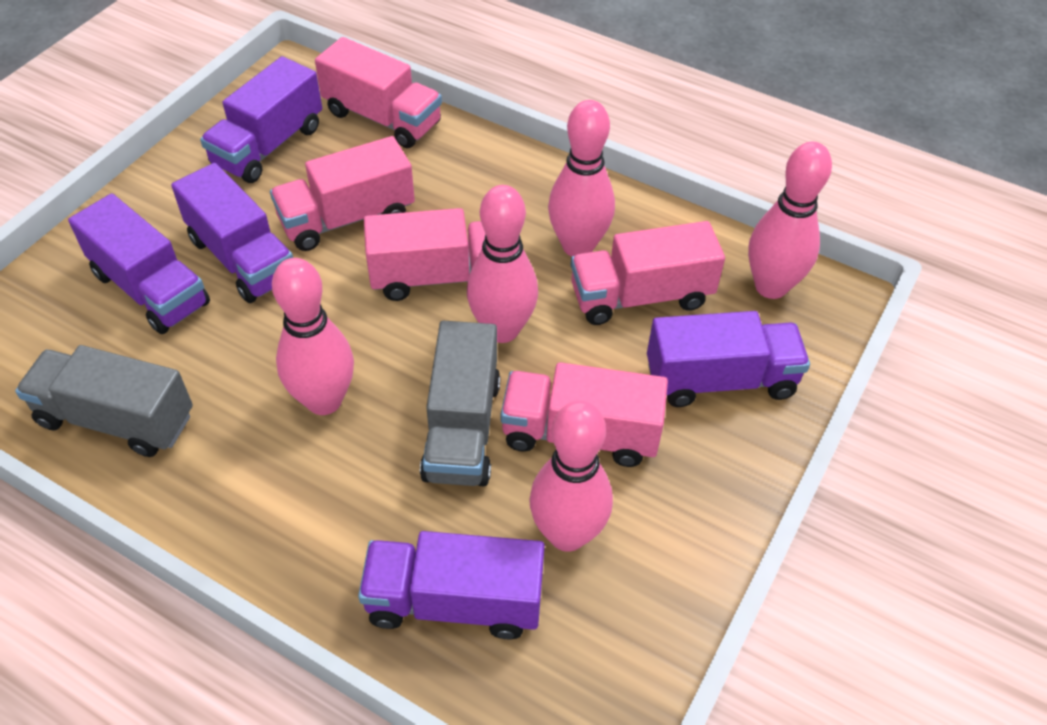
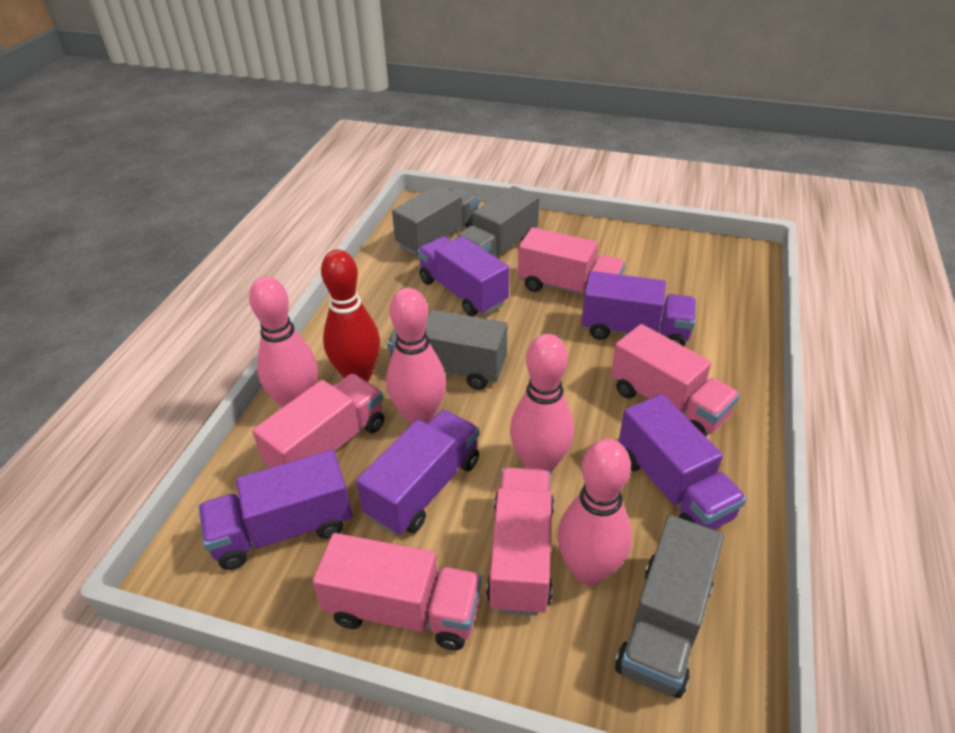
grey truck: 2 -> 4
pink bowling pin: 5 -> 4
red bowling pin: 0 -> 1

